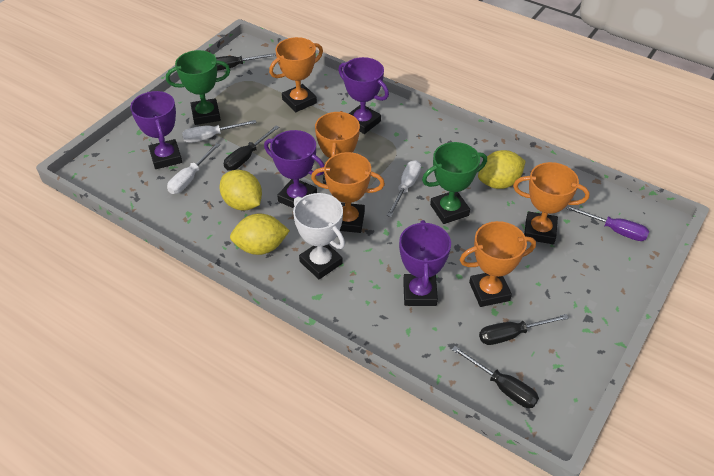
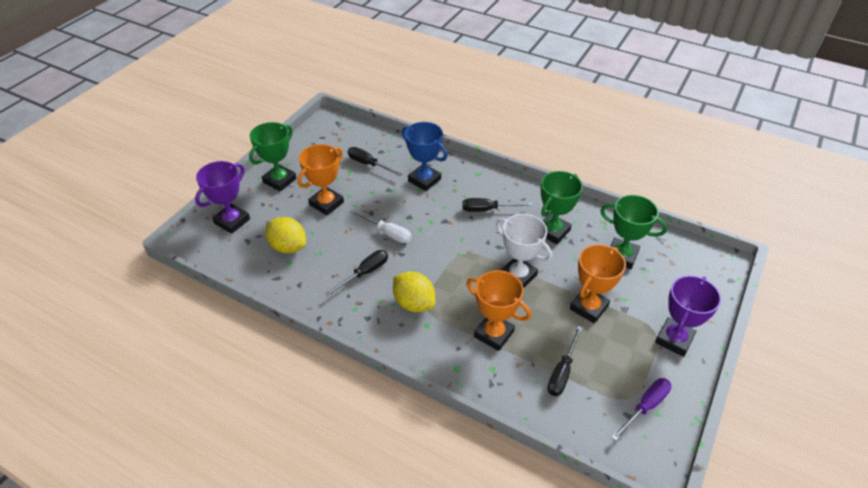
blue trophy: 0 -> 1
green trophy: 2 -> 3
orange trophy: 5 -> 3
purple trophy: 4 -> 2
white screwdriver: 3 -> 1
yellow lemon: 3 -> 2

